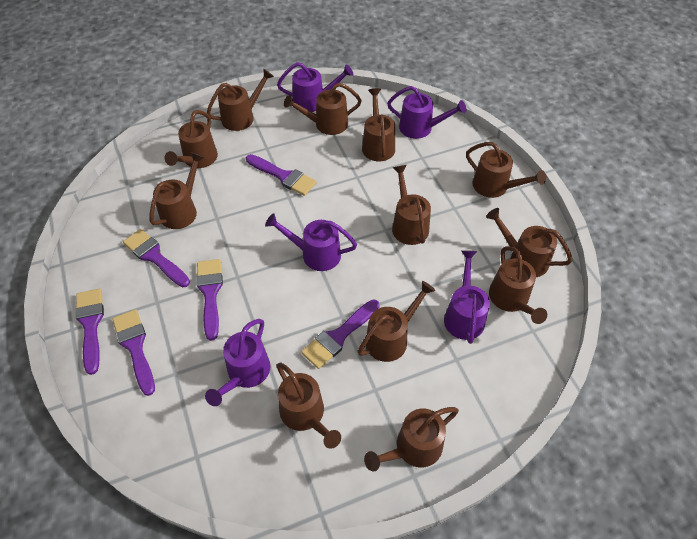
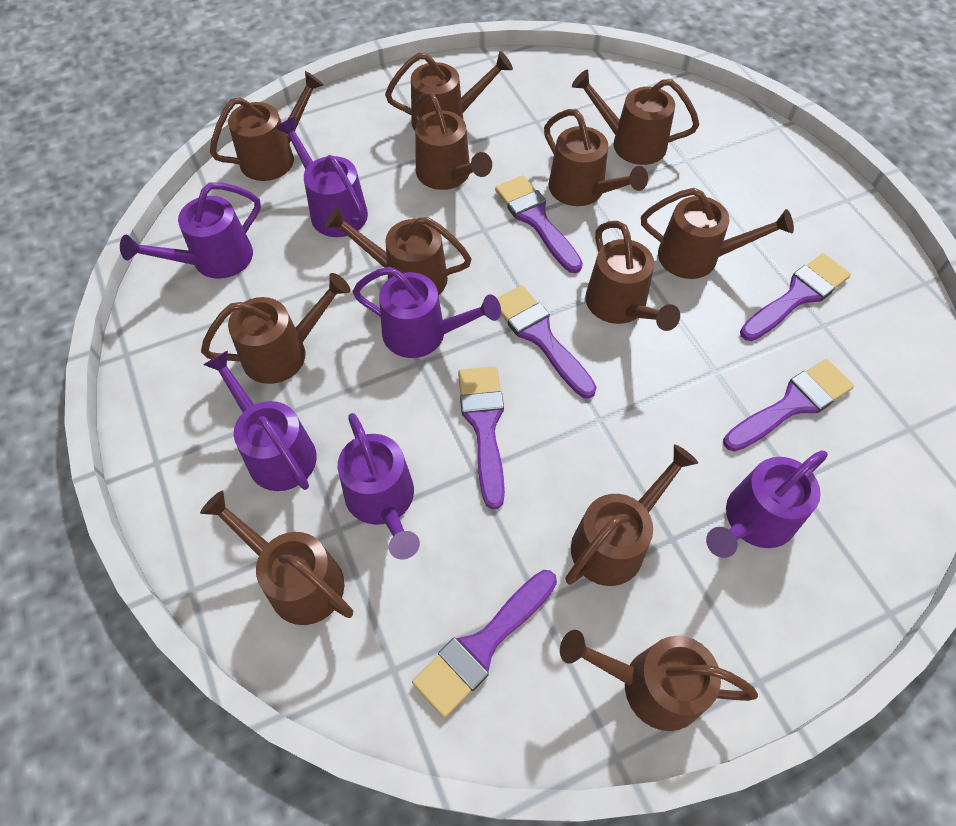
purple watering can: 5 -> 6

